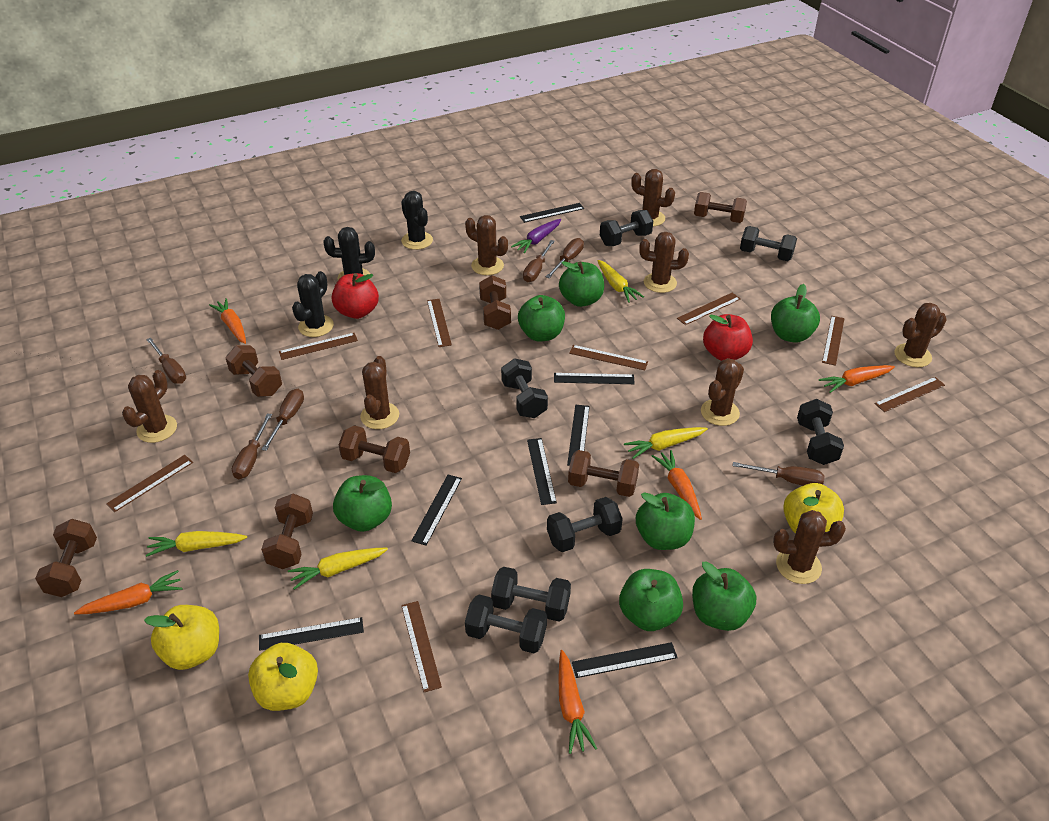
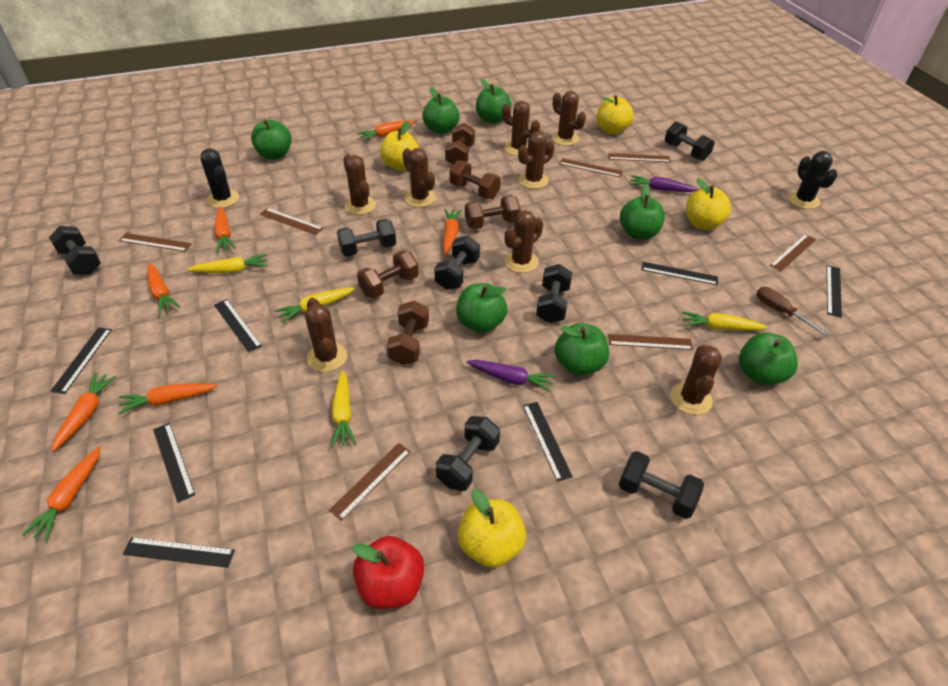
black cactus: 3 -> 2
brown dumbbell: 7 -> 5
brown ruler: 8 -> 7
brown screwdriver: 6 -> 1
orange carrot: 5 -> 7
purple carrot: 1 -> 2
red apple: 2 -> 1
yellow apple: 3 -> 4

